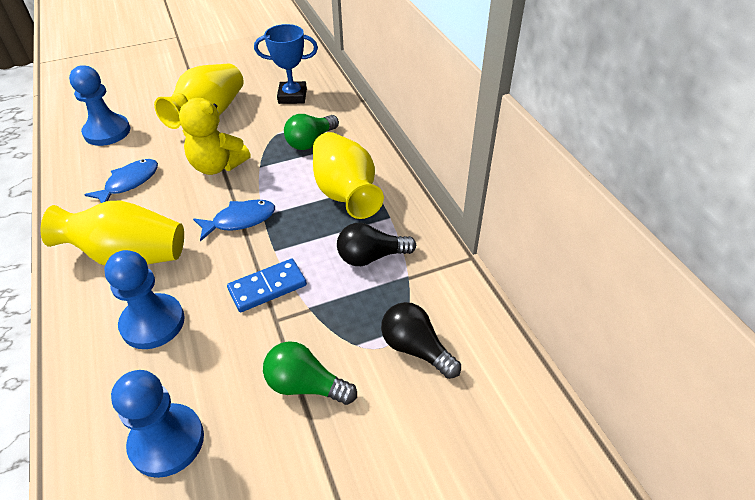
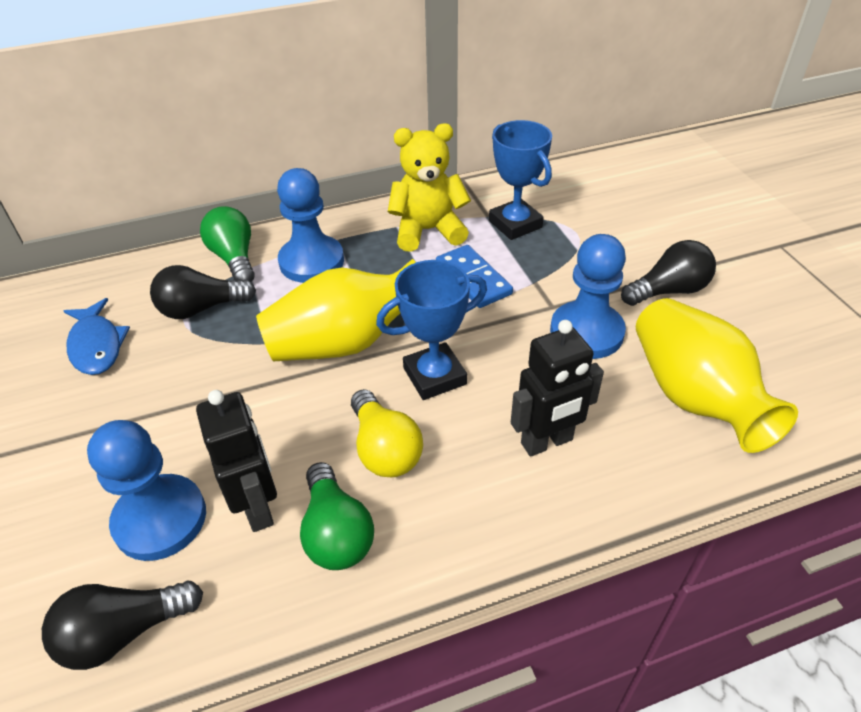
black light bulb: 2 -> 3
black robot: 0 -> 2
blue fish: 2 -> 1
blue trophy: 1 -> 2
yellow light bulb: 0 -> 1
yellow vase: 3 -> 2

